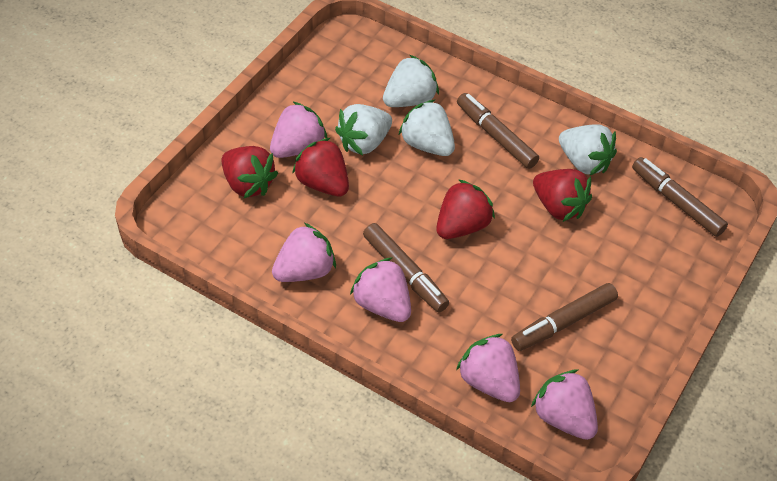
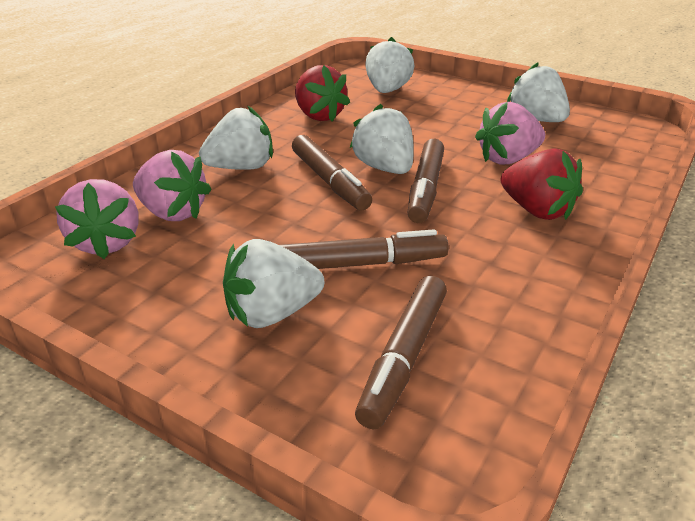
pink strawberry: 5 -> 3
red strawberry: 4 -> 2
white strawberry: 4 -> 5

